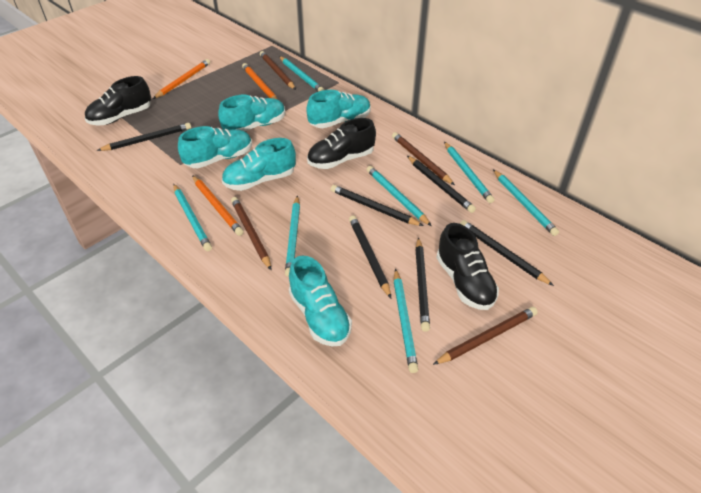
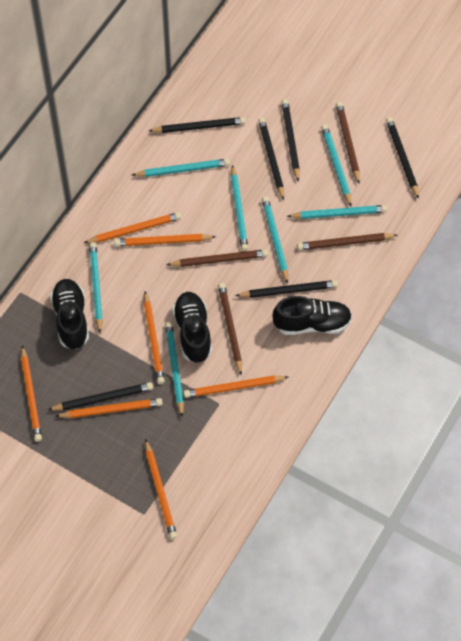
orange pencil: 3 -> 7
turquoise shoe: 5 -> 0

